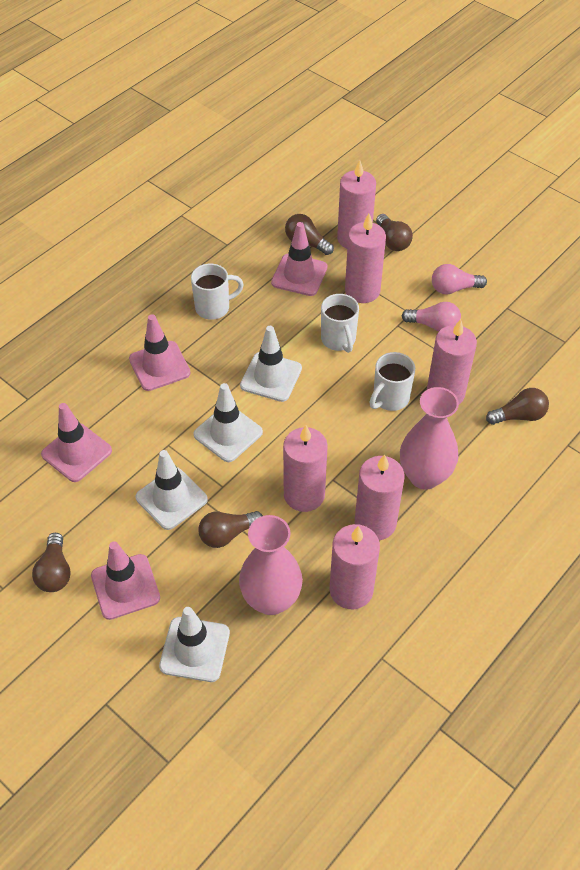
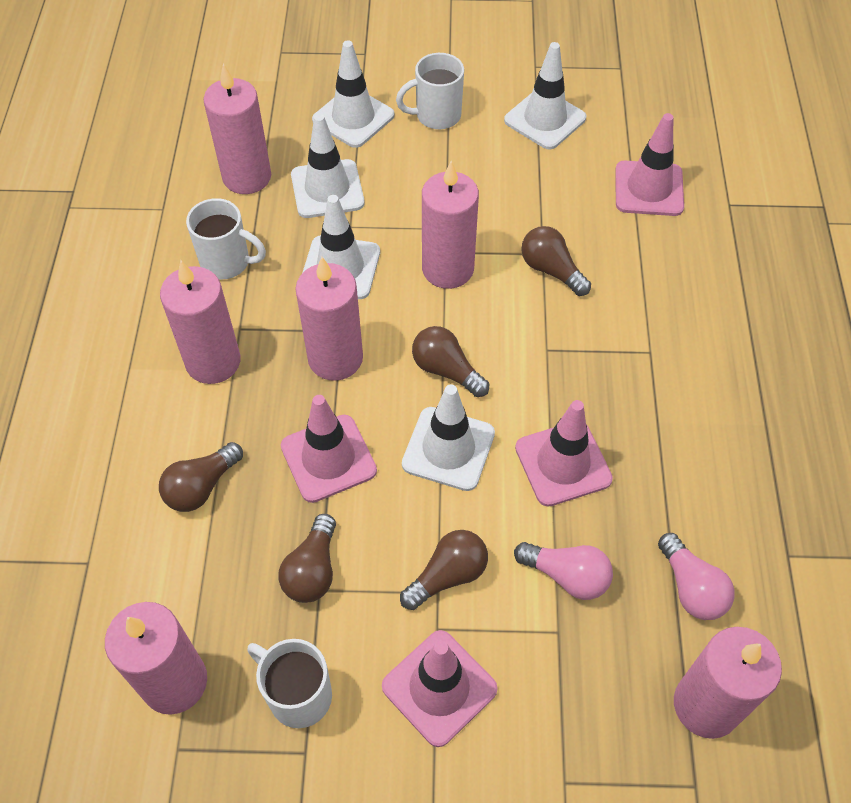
pink vase: 2 -> 0
white traffic cone: 4 -> 5

